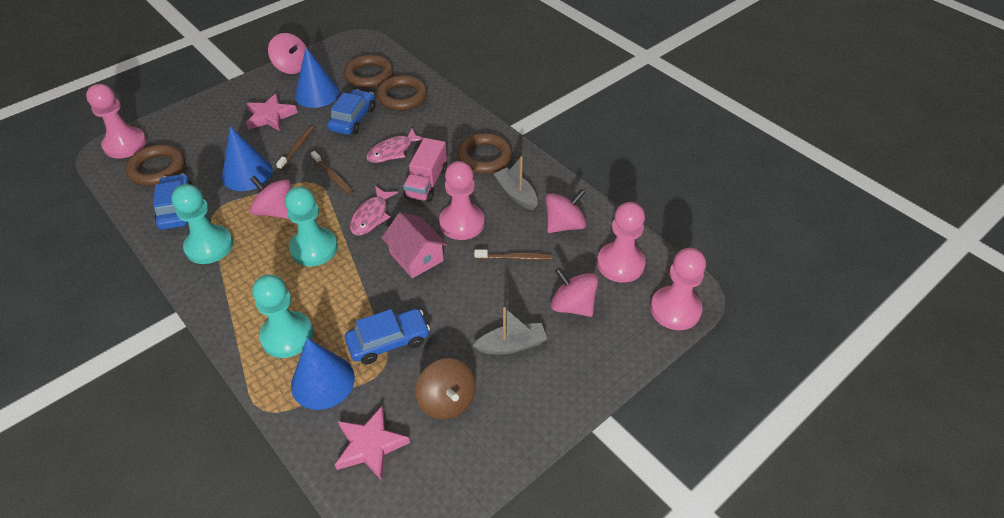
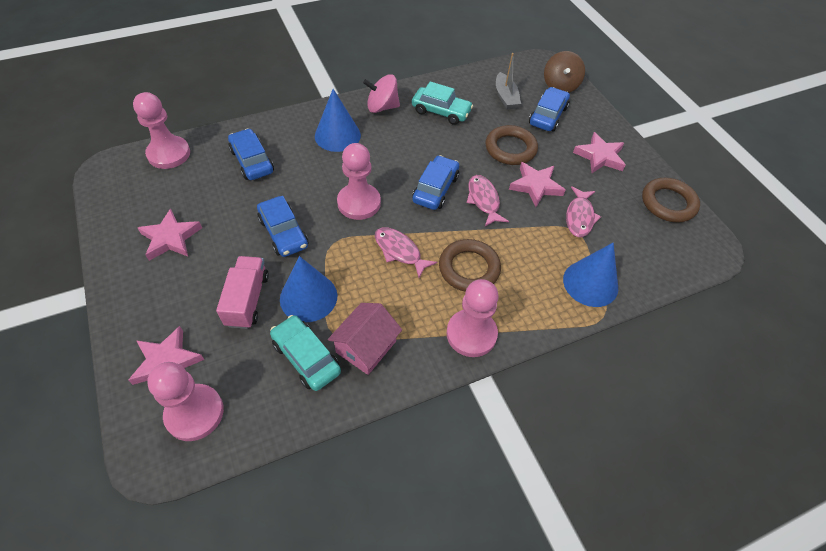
blue car: 3 -> 4
brown ring: 4 -> 3
brown toothbrush: 3 -> 0
grey boat: 2 -> 1
pink fish: 2 -> 3
pink spinning top: 4 -> 1
pink star: 2 -> 4
turquoise car: 0 -> 2
turquoise pawn: 3 -> 0

